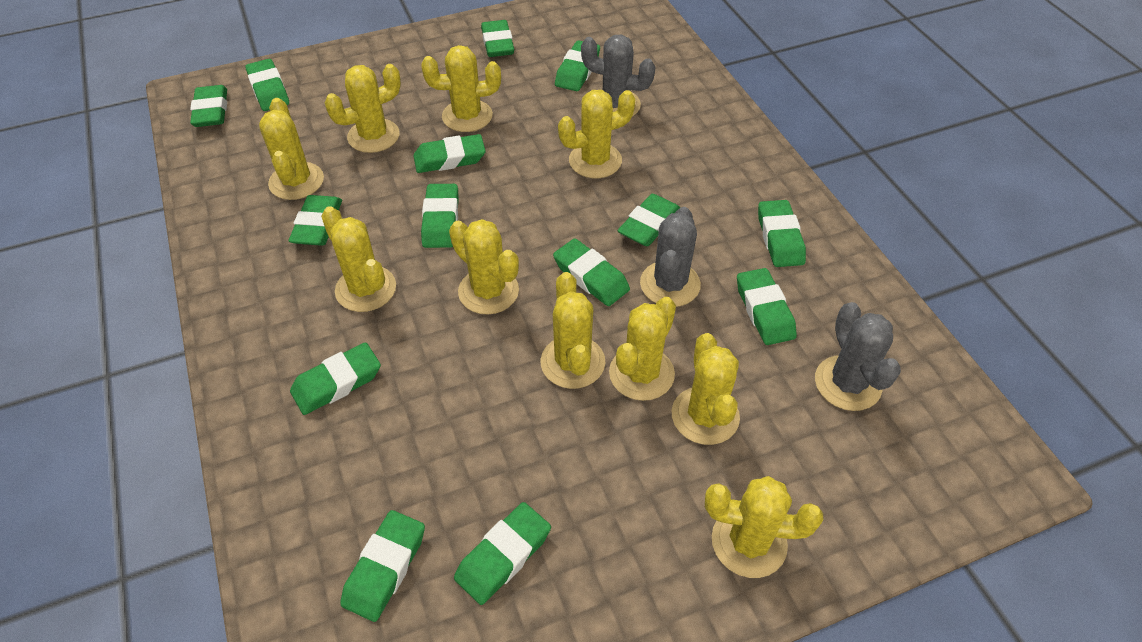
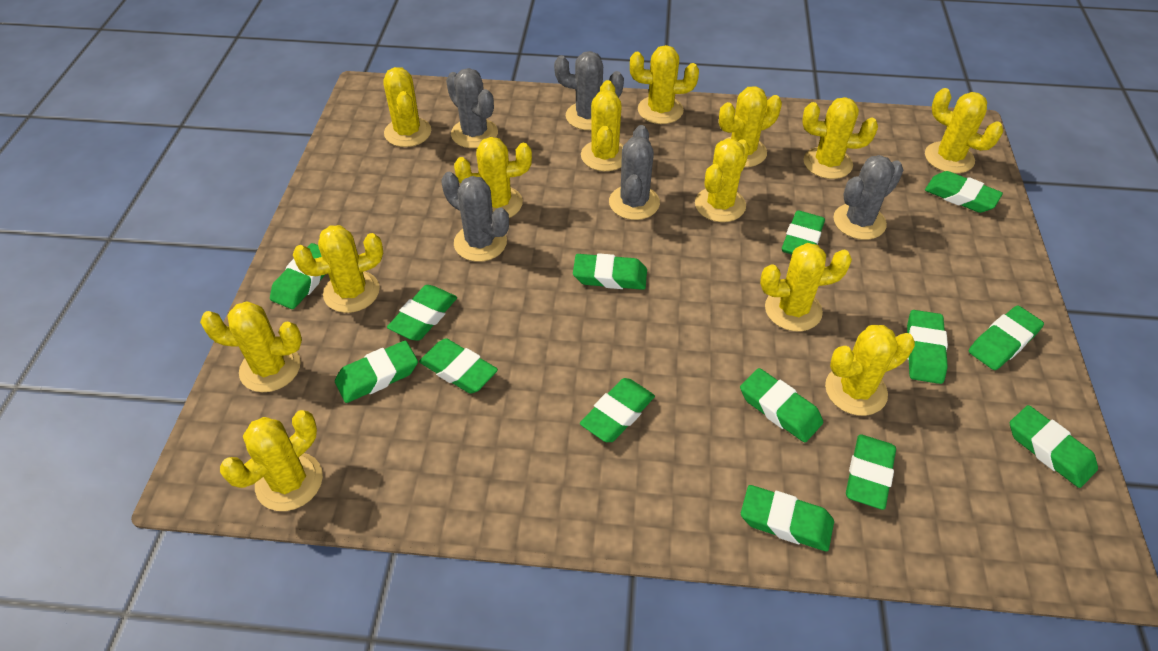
grey cactus: 3 -> 5
yellow cactus: 10 -> 13

